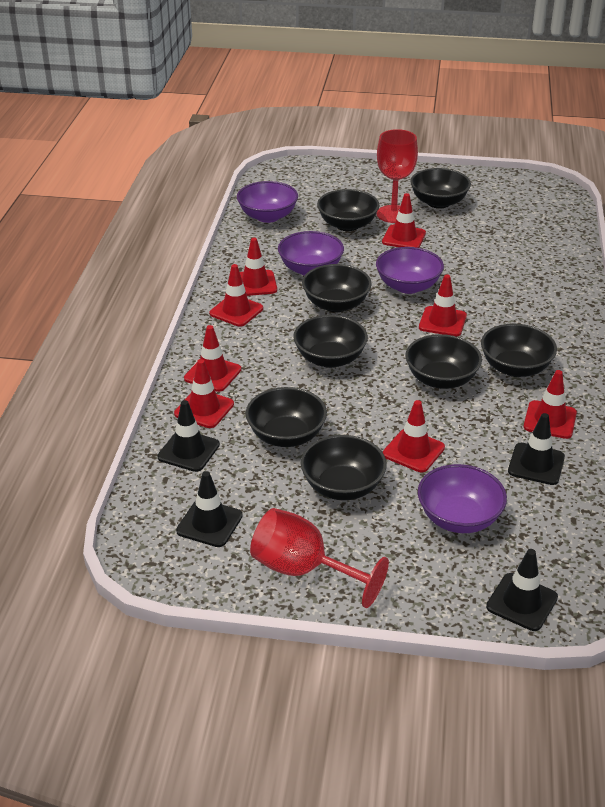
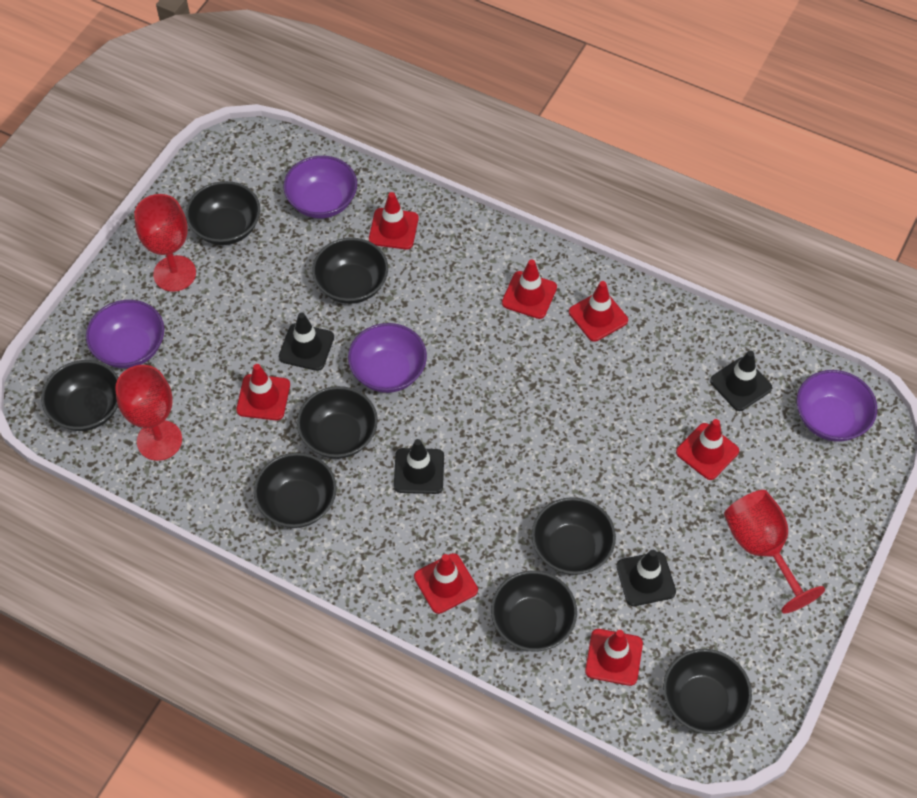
red goblet: 2 -> 3
red traffic cone: 8 -> 7

